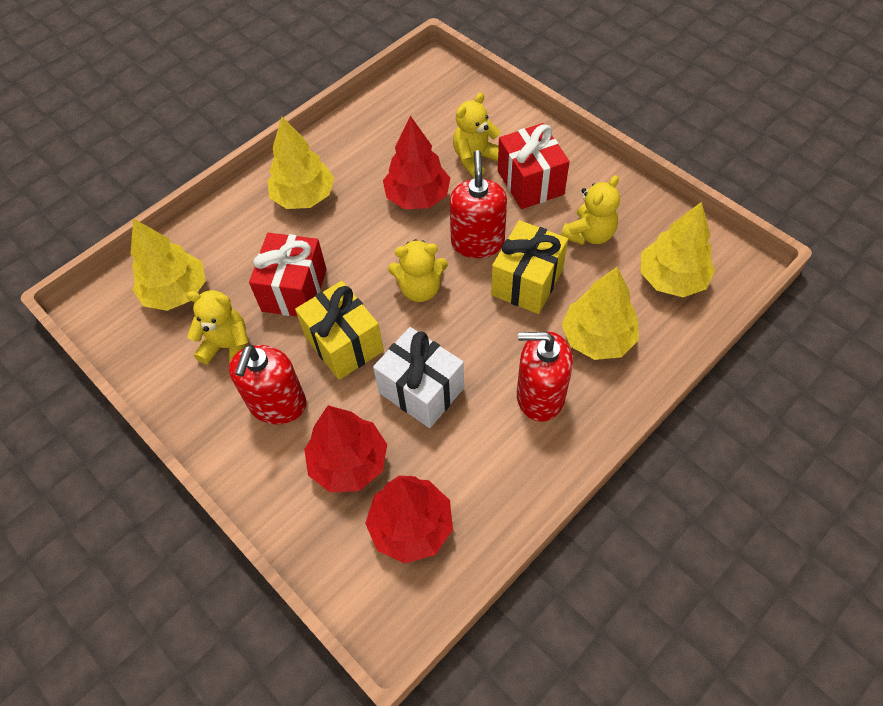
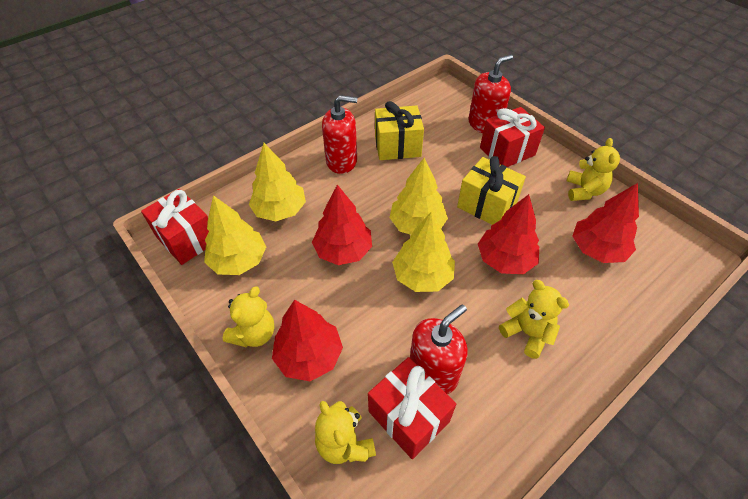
red gift: 2 -> 3
red tree: 3 -> 4
white gift: 1 -> 0

